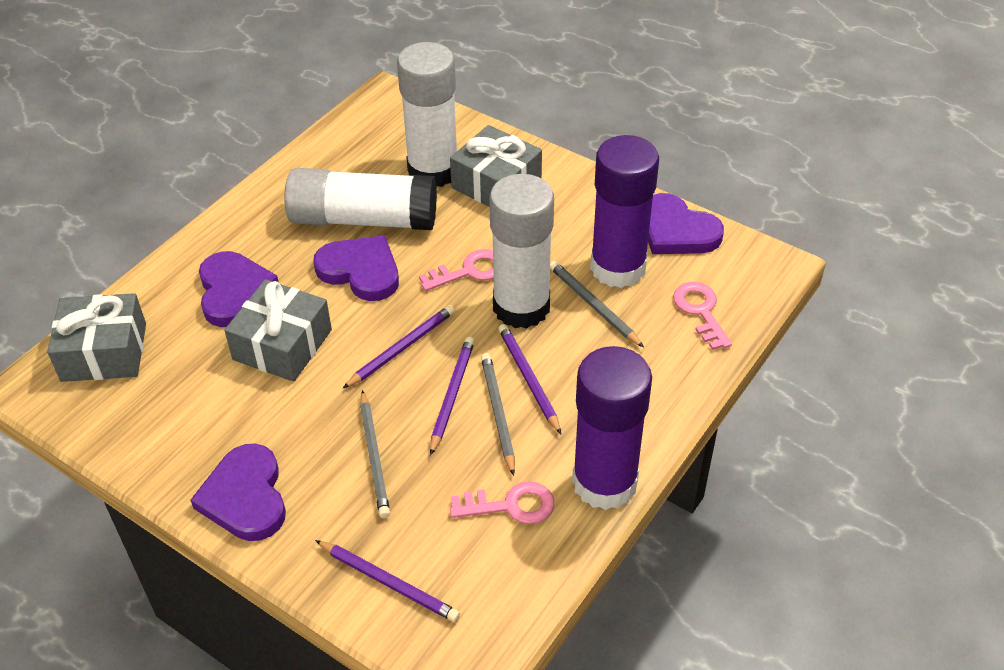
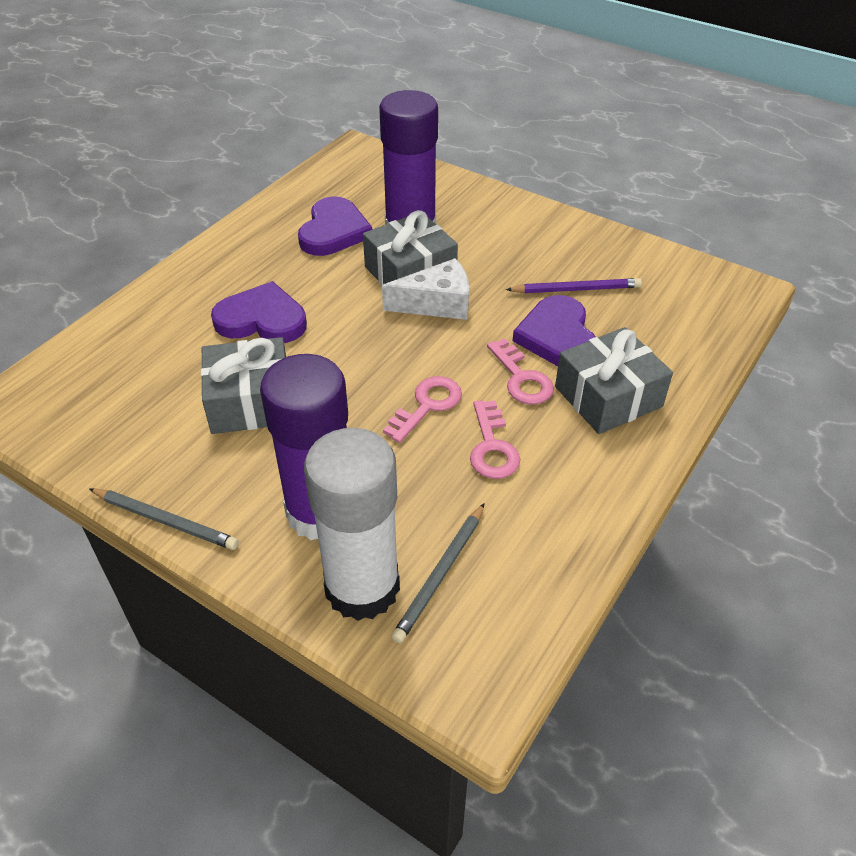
grey pencil: 3 -> 2
purple heart: 4 -> 3
purple pencil: 4 -> 1
white cheese: 0 -> 1
white glue stick: 3 -> 1

